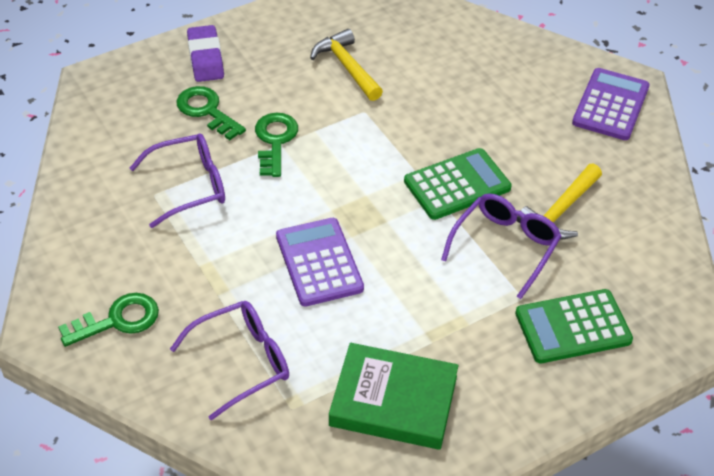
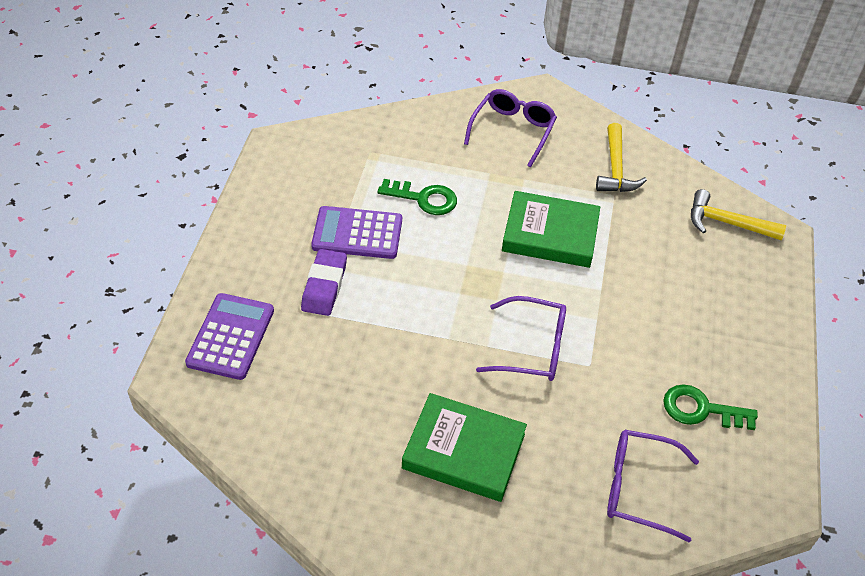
green book: 1 -> 2
green calculator: 2 -> 0
green key: 3 -> 2

